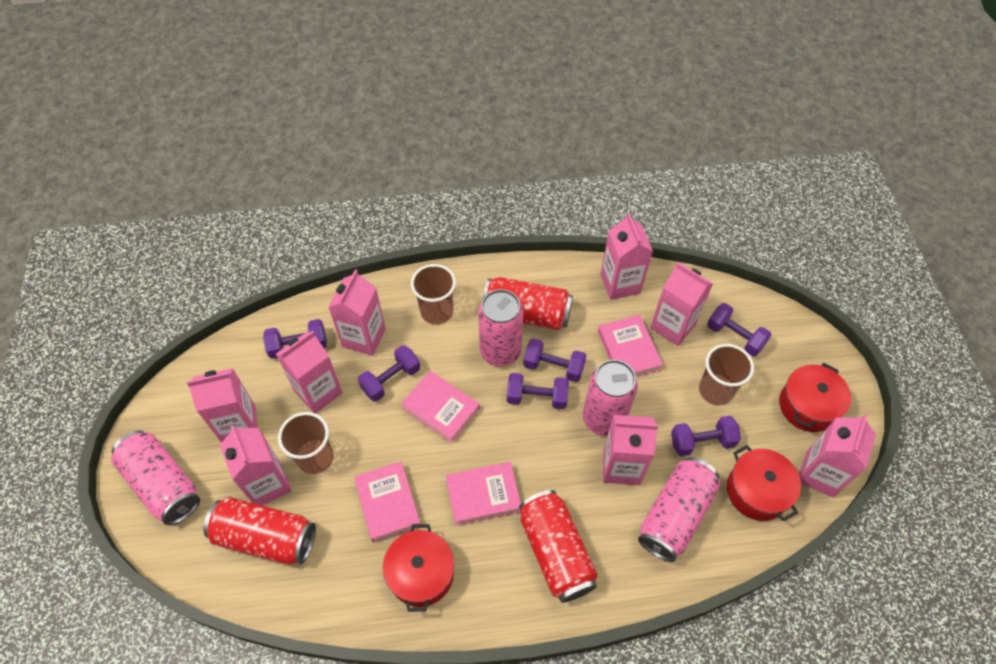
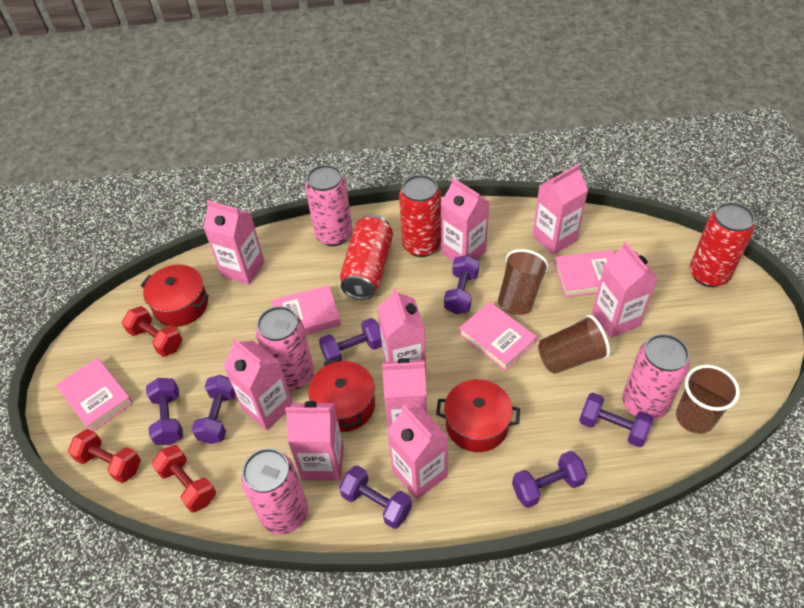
pink carton: 8 -> 9
purple dumbbell: 6 -> 7
red dumbbell: 0 -> 3

